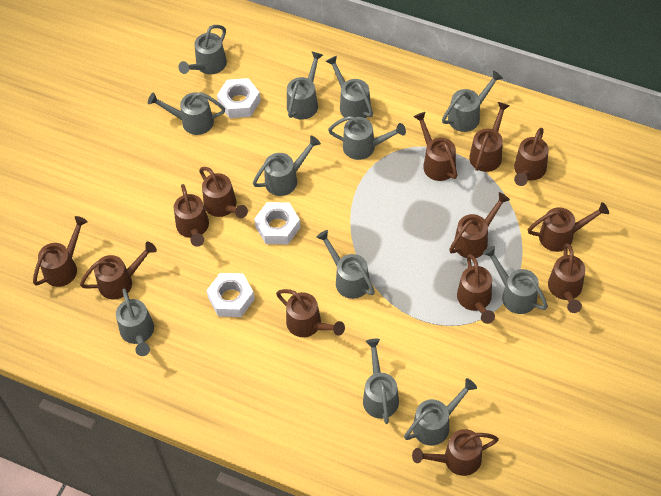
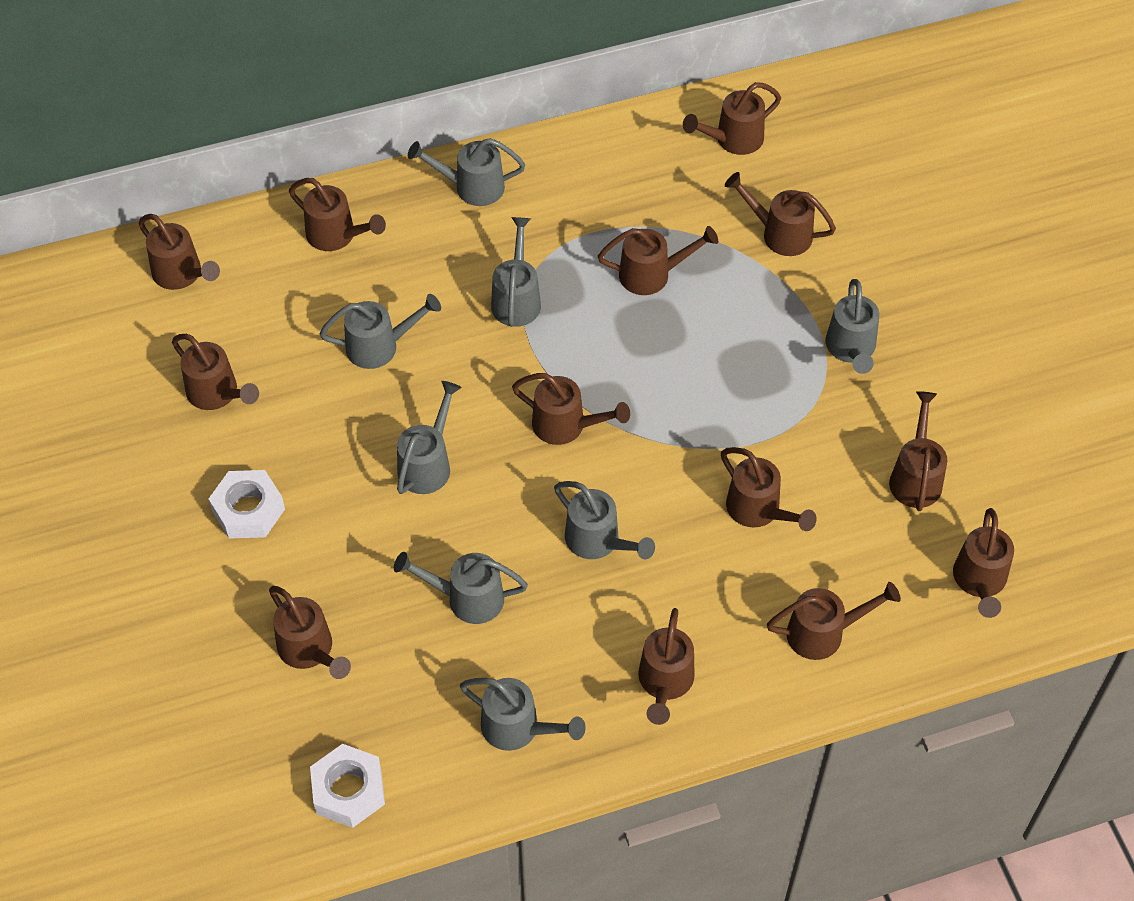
grey watering can: 12 -> 8
white nut: 3 -> 2

